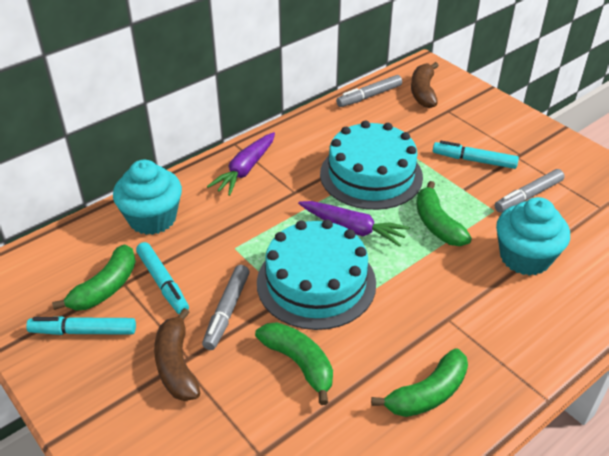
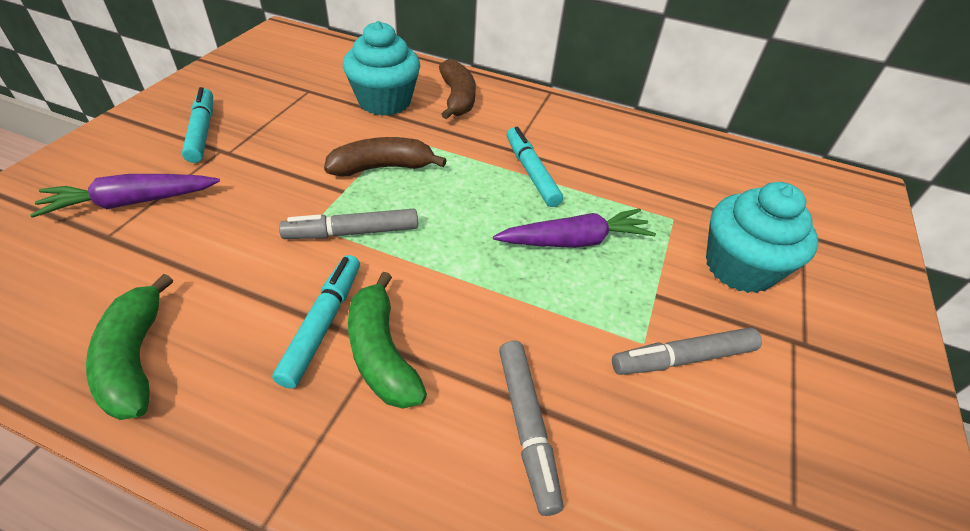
green banana: 4 -> 2
turquoise cake: 2 -> 0

